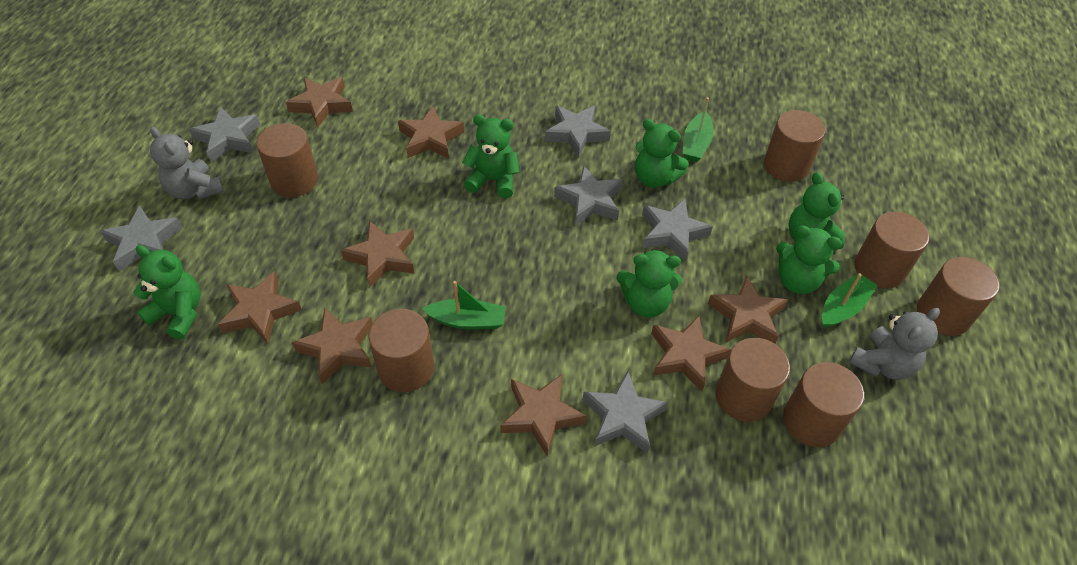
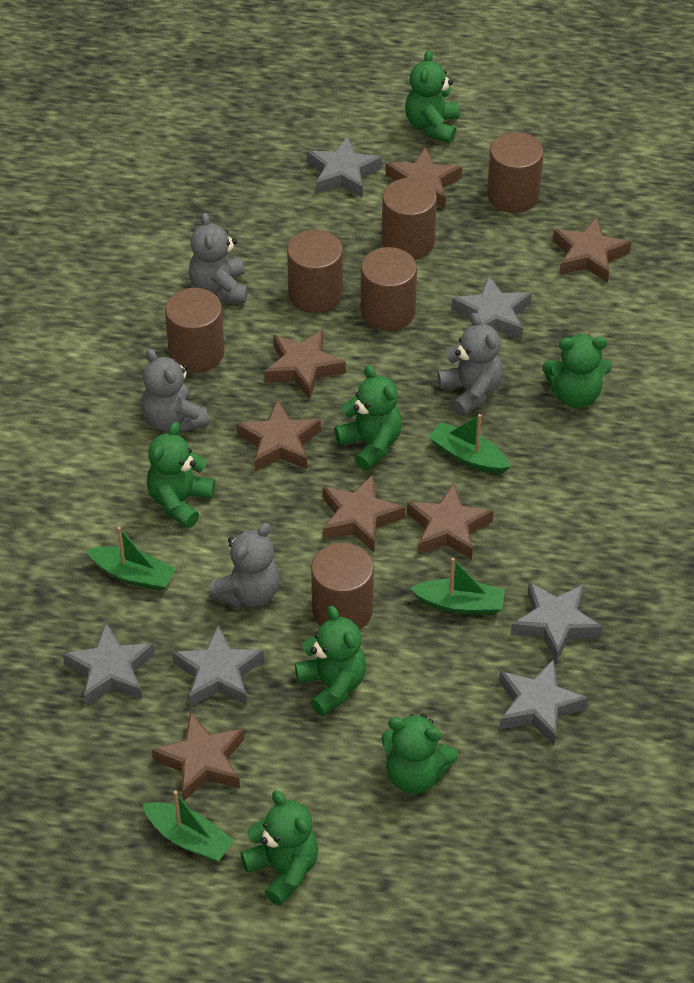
brown cylinder: 7 -> 6
brown star: 8 -> 7
green boat: 3 -> 4
green teddy bear: 6 -> 7
grey teddy bear: 2 -> 4

